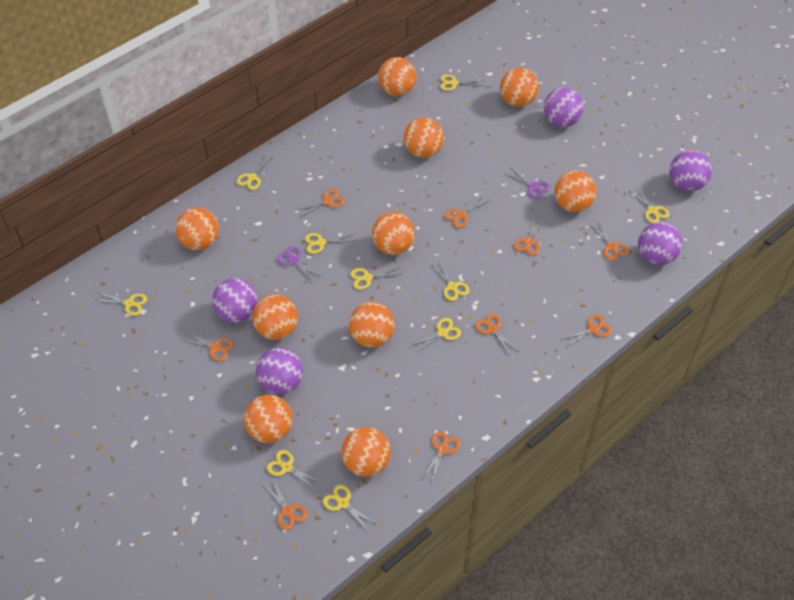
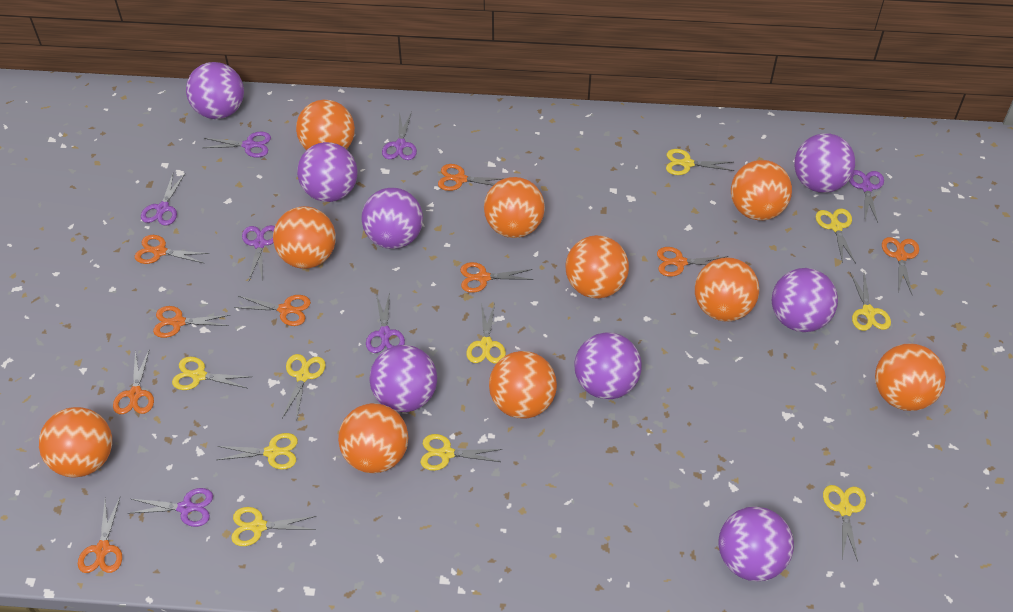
purple ball: 5 -> 8
purple scissors: 2 -> 7

